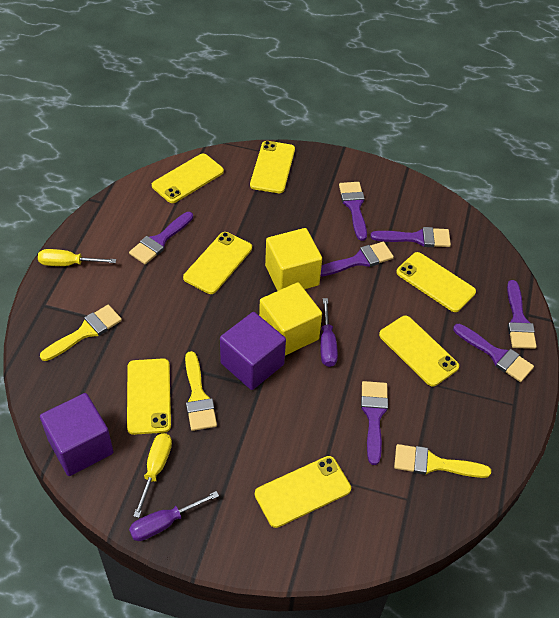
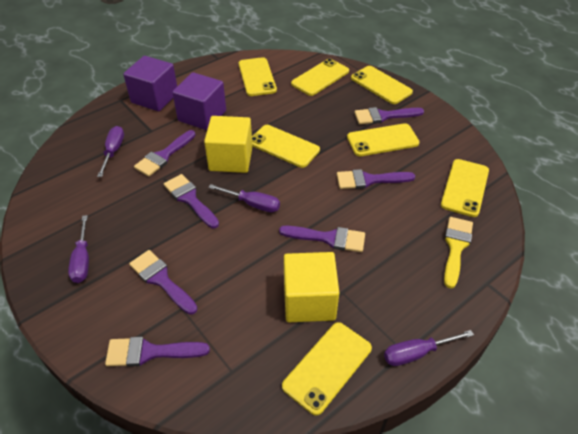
purple screwdriver: 2 -> 4
yellow brush: 3 -> 1
yellow screwdriver: 2 -> 0

